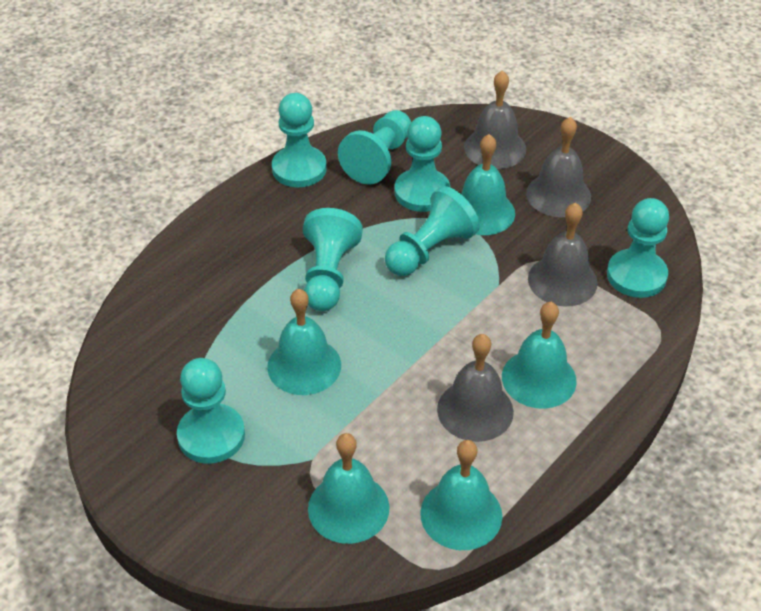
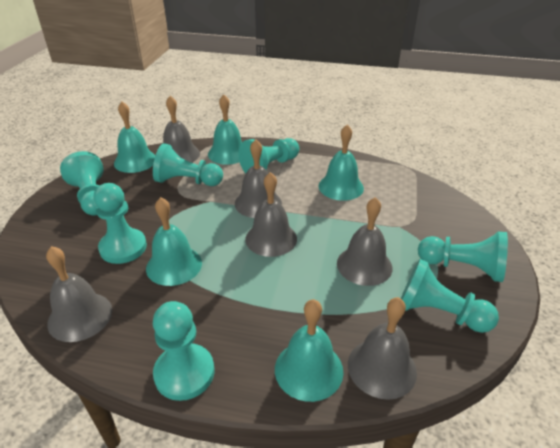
grey bell: 4 -> 6

